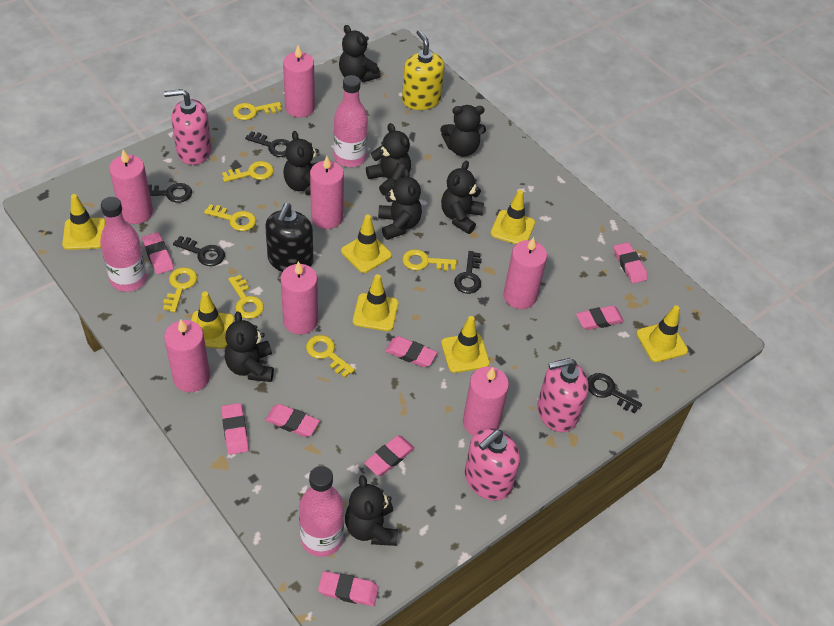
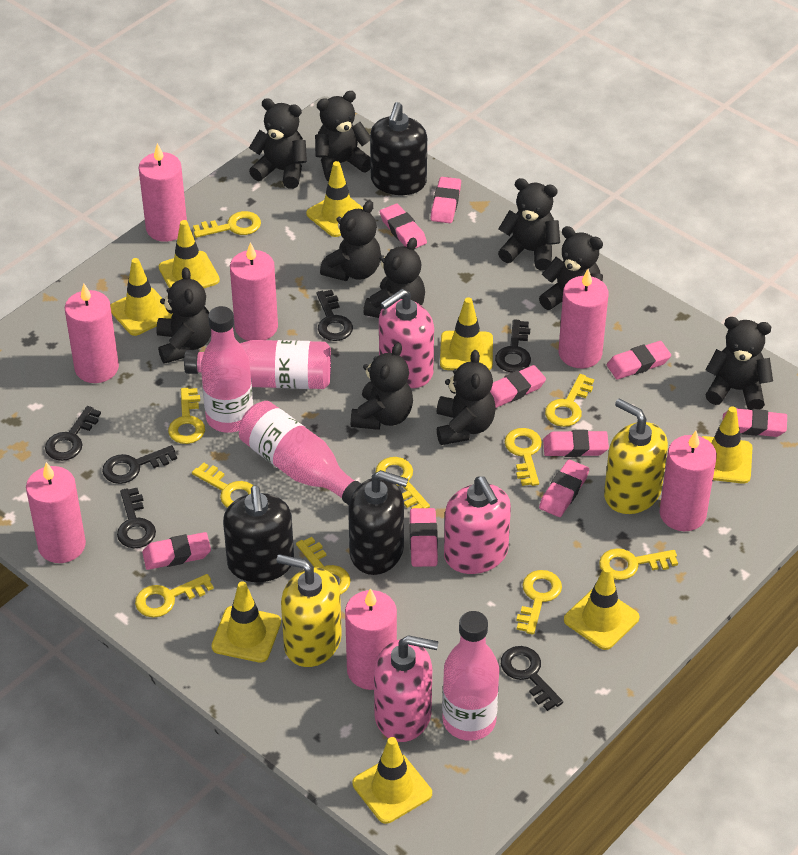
black key: 5 -> 6
black soap dispenser: 1 -> 3
black teddy bear: 8 -> 10
pink bottle: 3 -> 4
pink eraser: 8 -> 9
yellow key: 7 -> 10
yellow soap dispenser: 1 -> 2
yellow traffic cone: 7 -> 8

